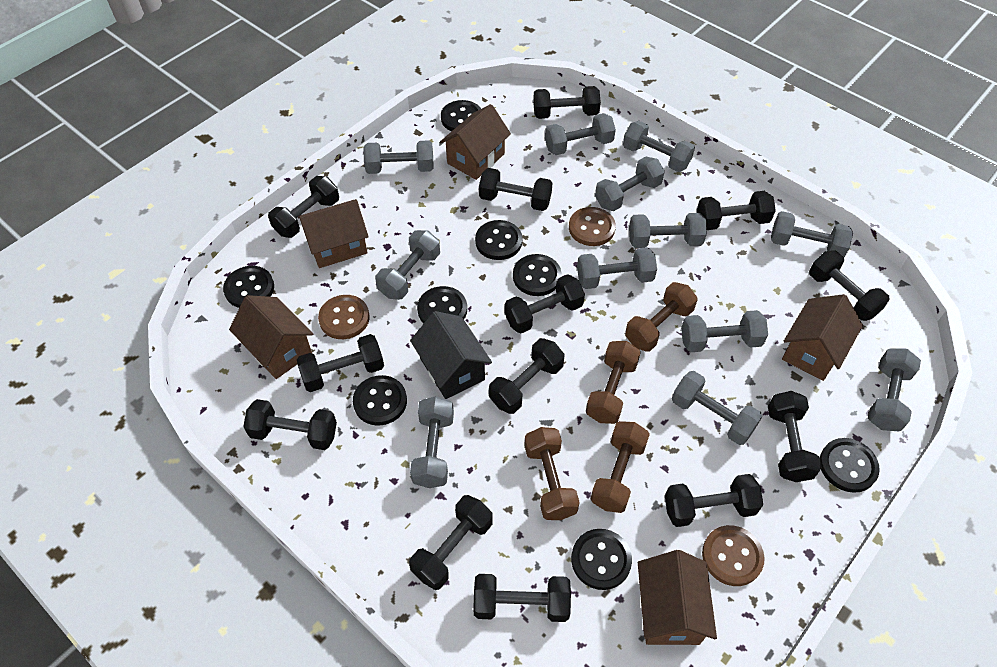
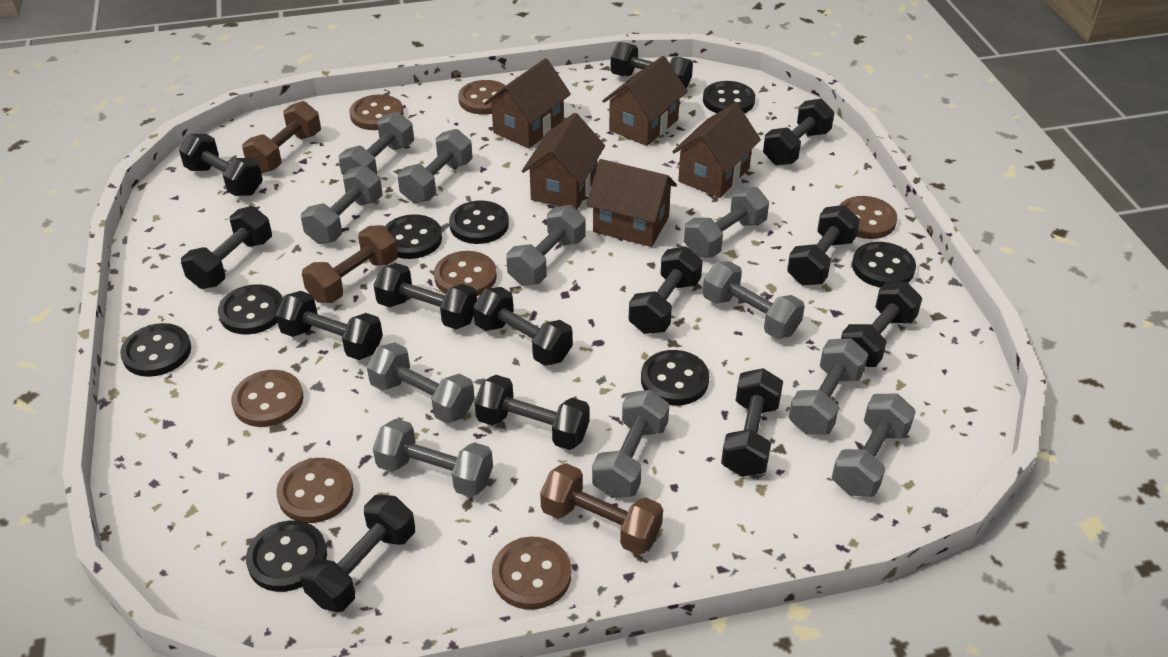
black house: 1 -> 0
brown button: 3 -> 7
brown dumbbell: 4 -> 3
grey dumbbell: 12 -> 11

